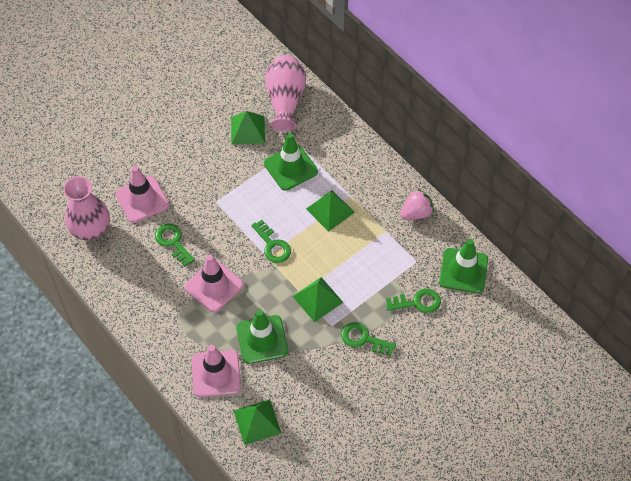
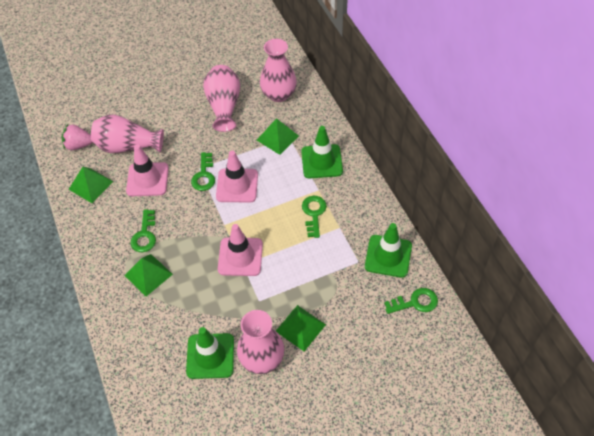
pink vase: 2 -> 4

